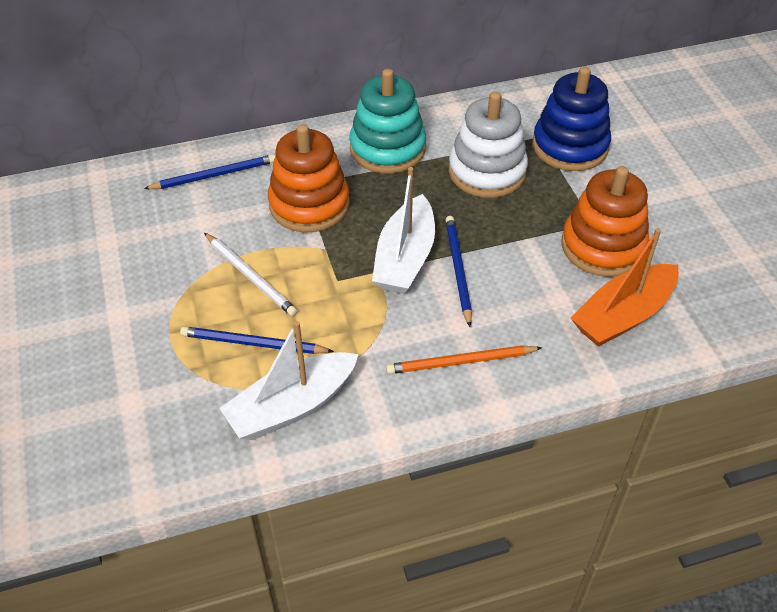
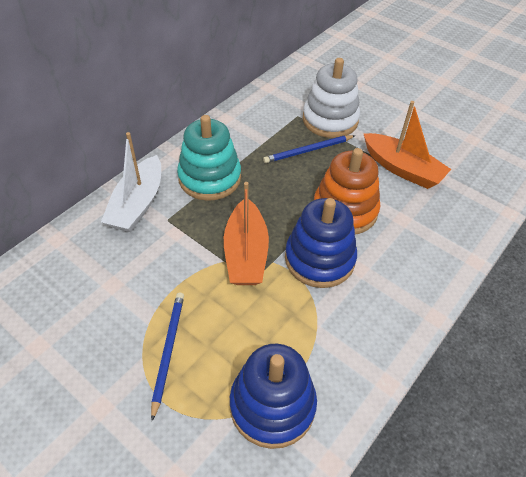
blue pencil: 3 -> 2
blue stacking toy: 1 -> 2
orange boat: 1 -> 2
orange pencil: 1 -> 0
orange stacking toy: 2 -> 1
white boat: 2 -> 1
white pencil: 1 -> 0

